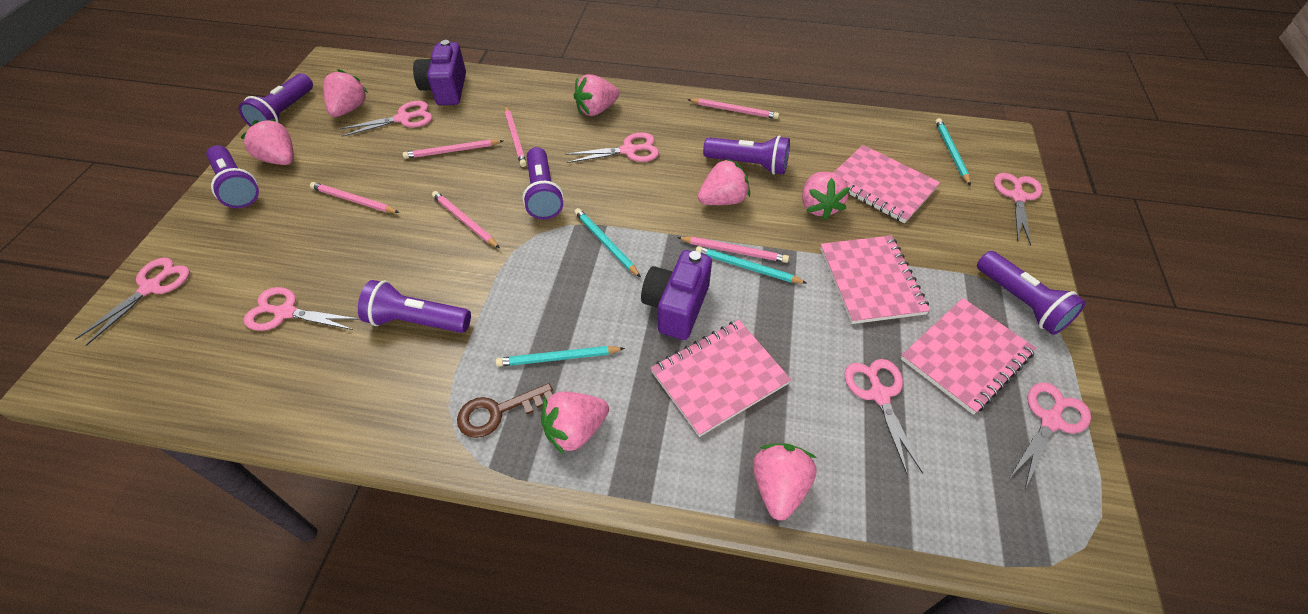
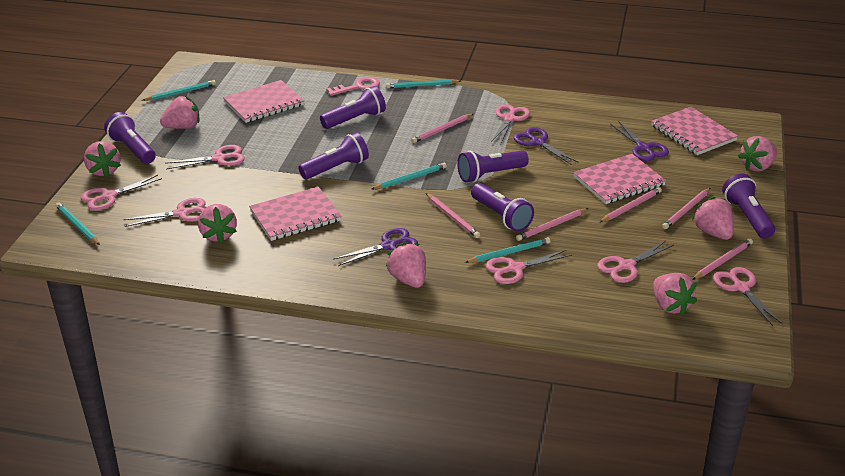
brown key: 1 -> 0
pink key: 0 -> 1
purple camera: 2 -> 0
purple scissors: 0 -> 3
turquoise pencil: 4 -> 5

